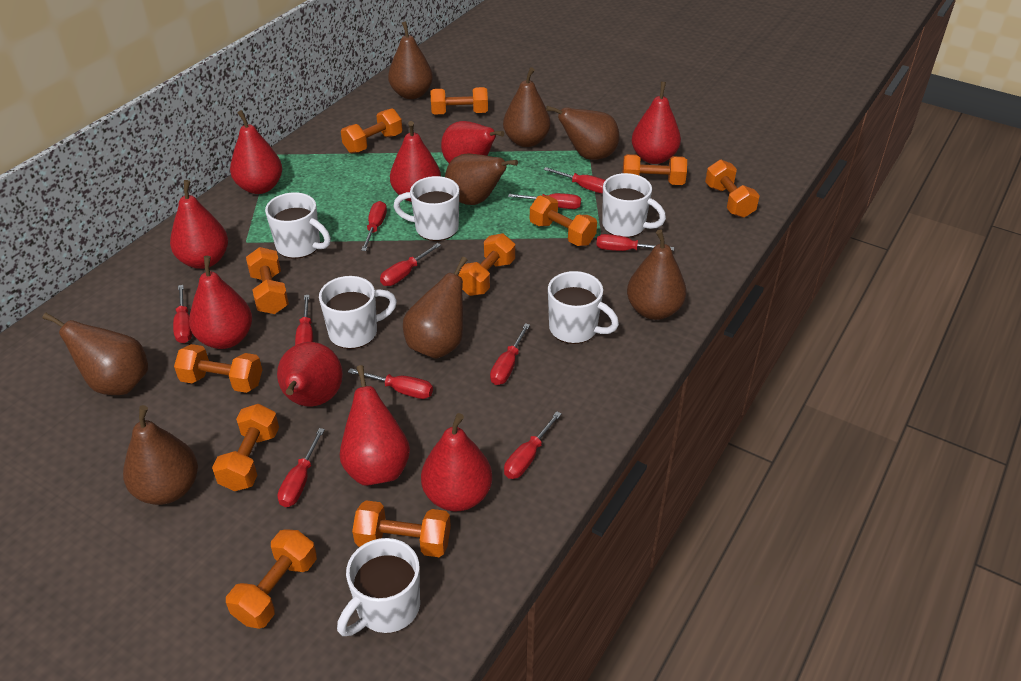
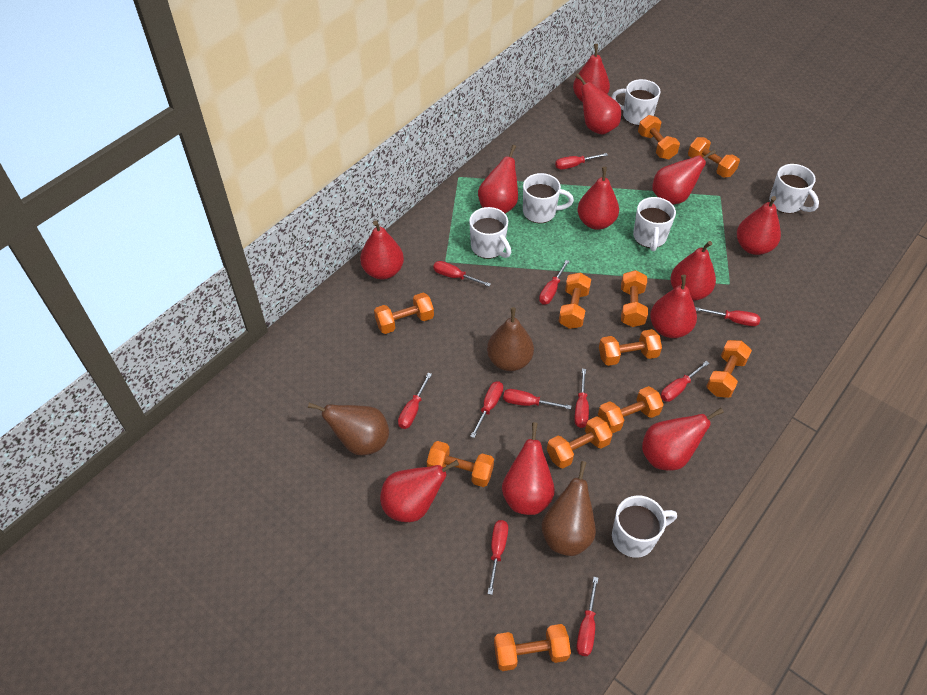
brown pear: 8 -> 3
red pear: 9 -> 12

